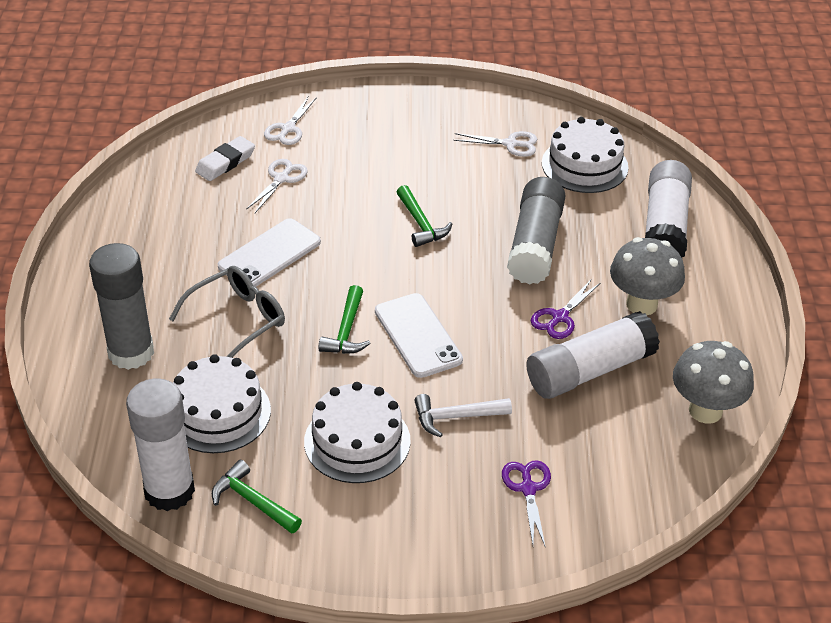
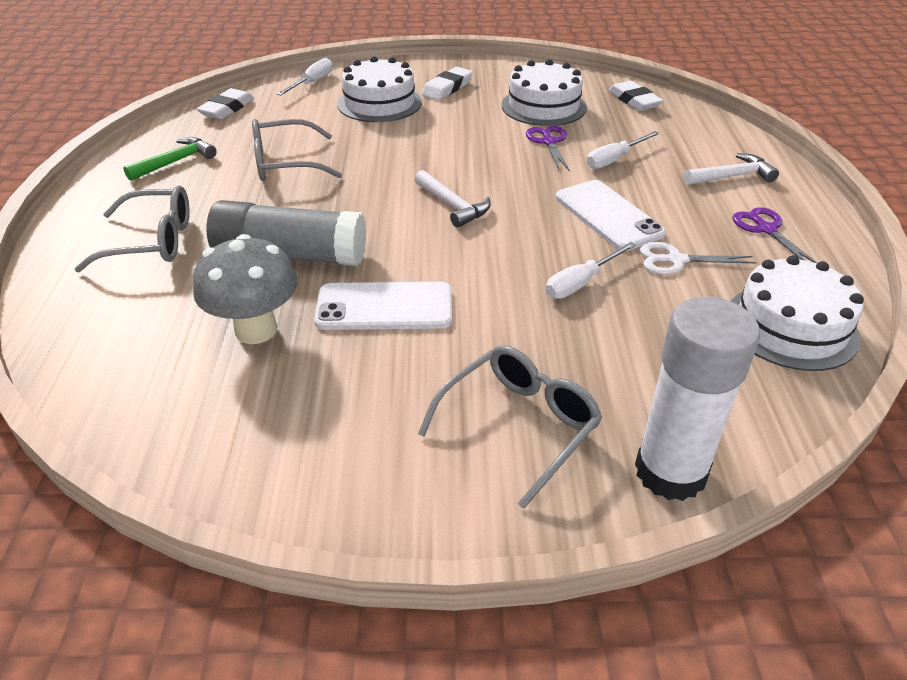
green hammer: 3 -> 1
grey glasses: 1 -> 3
grey glue stick: 2 -> 1
grey mushroom: 2 -> 1
white eraser: 1 -> 3
white glue stick: 3 -> 1
white hammer: 1 -> 2
white scissors: 3 -> 1
white screwdriver: 0 -> 3

